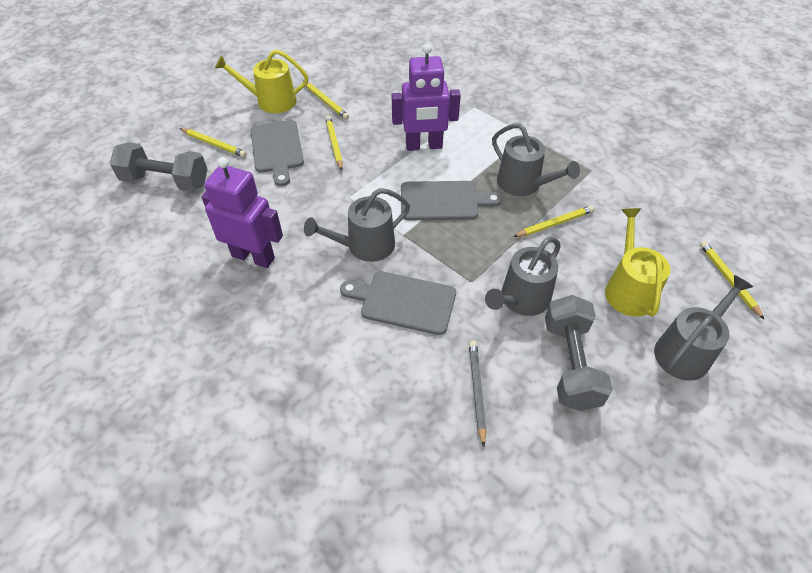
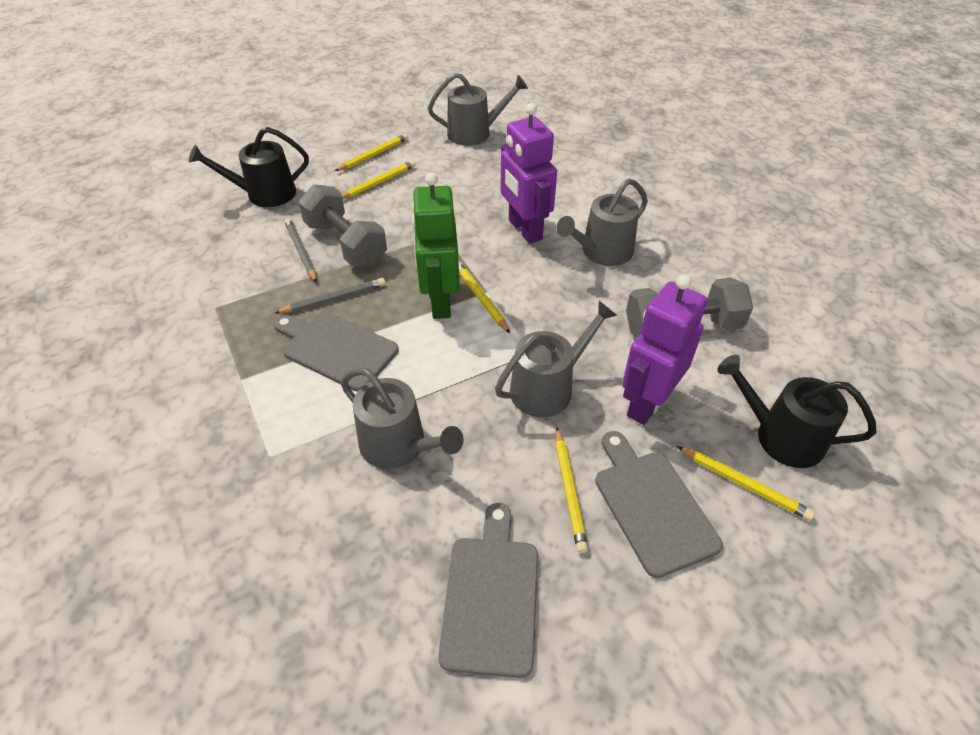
black watering can: 0 -> 2
green robot: 0 -> 1
grey pencil: 1 -> 2
yellow watering can: 2 -> 0

